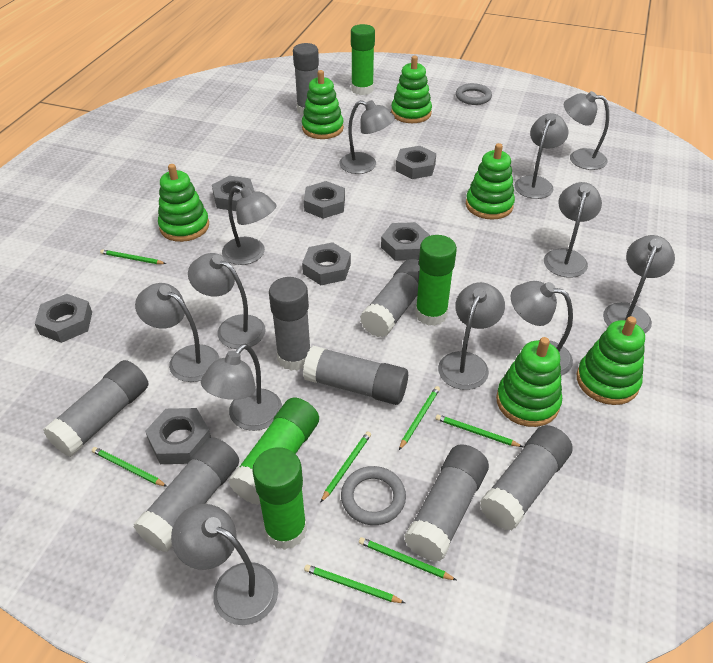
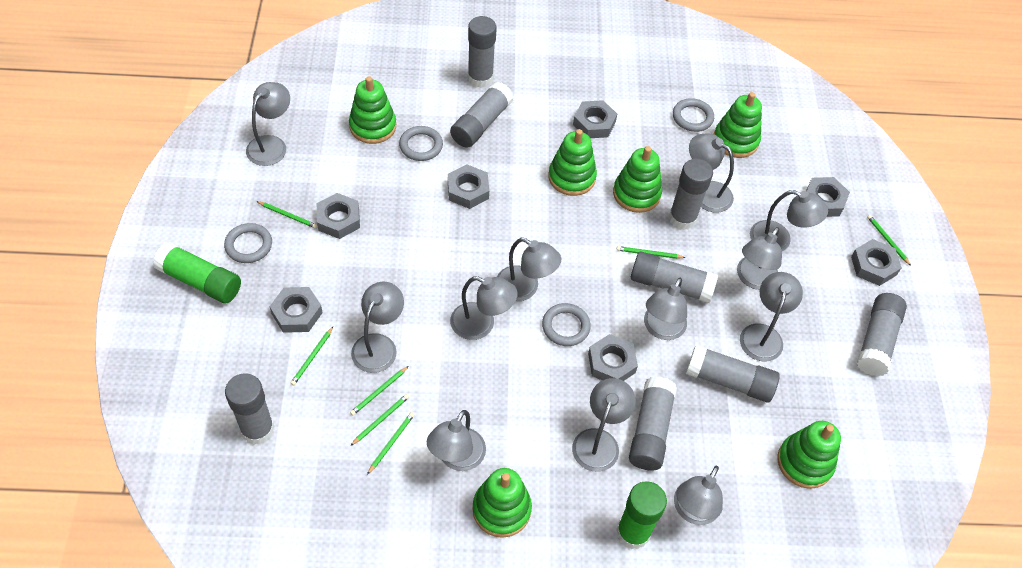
green glue stick: 4 -> 2
grey ring: 2 -> 4

